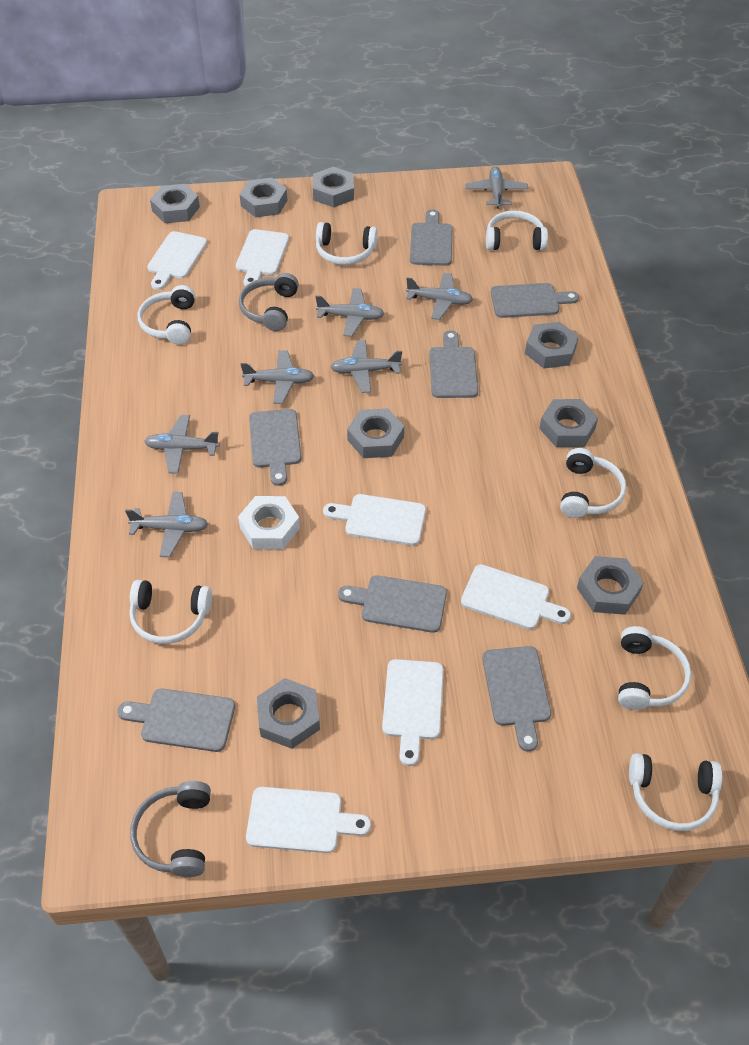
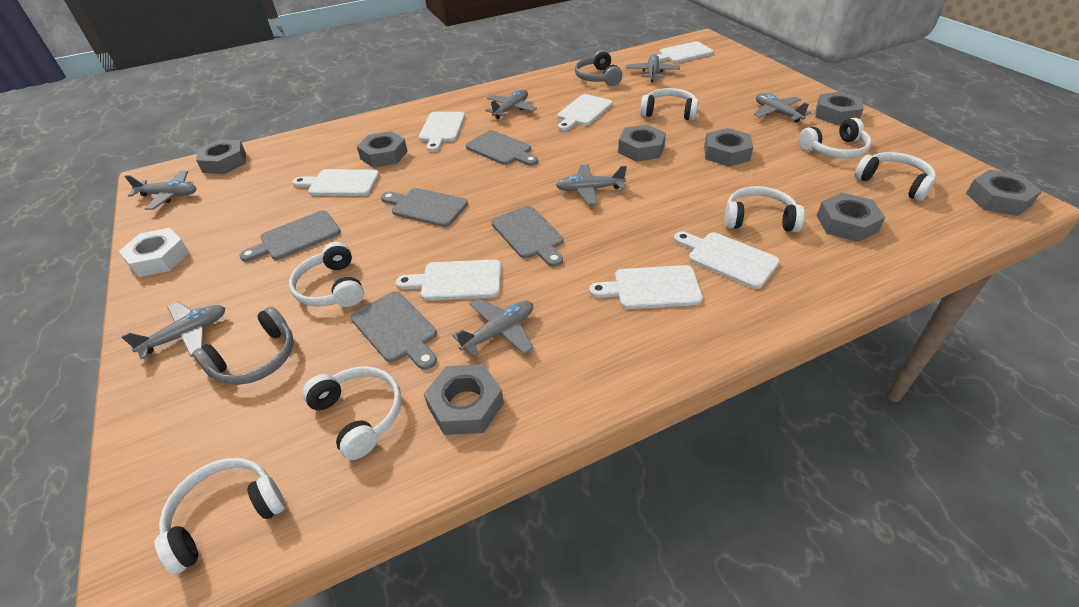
grey cutting board: 7 -> 5
white cutting board: 6 -> 7

